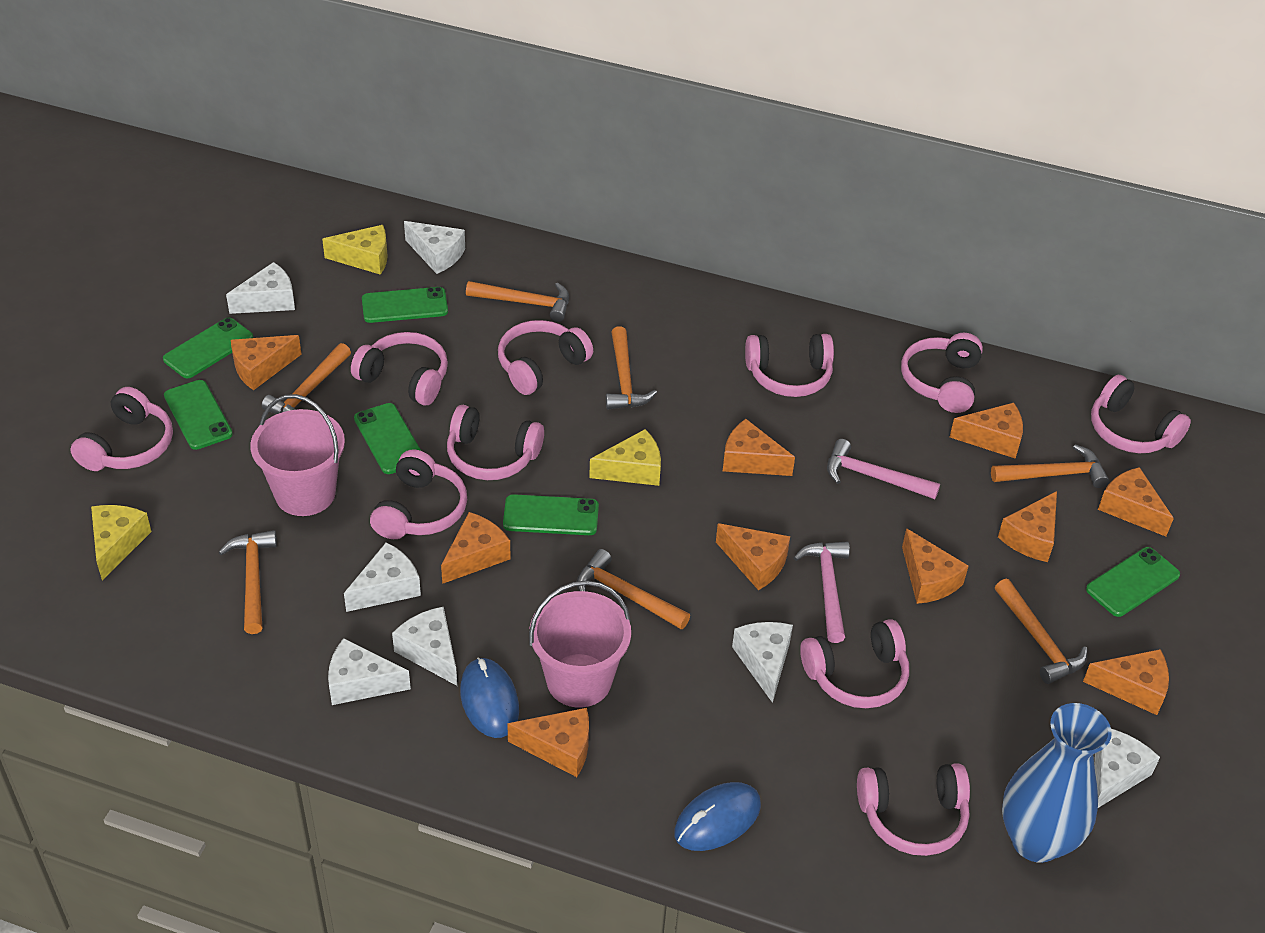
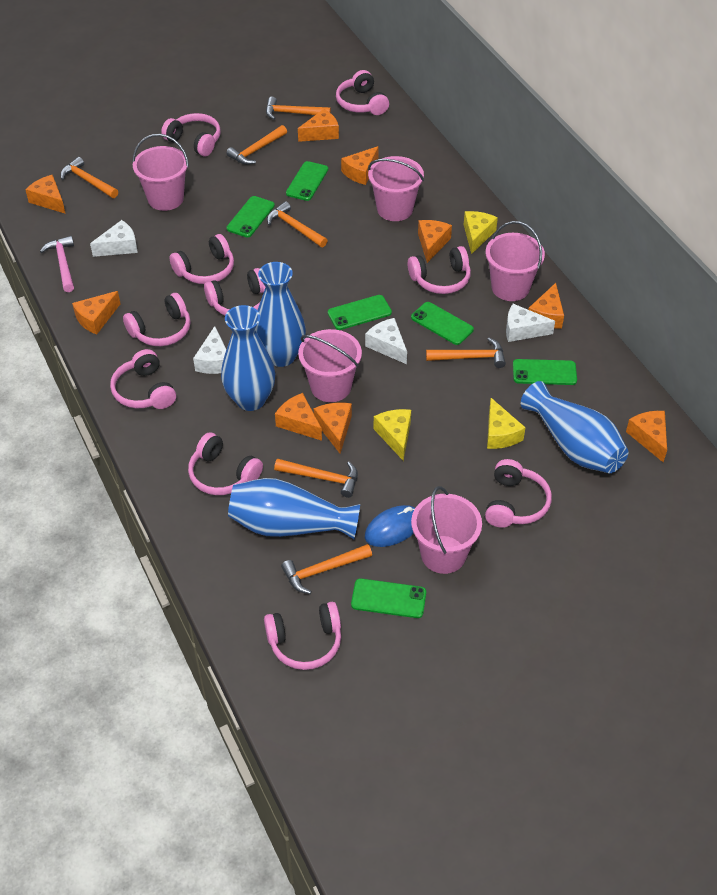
blue mouse: 2 -> 1
blue vase: 1 -> 4
orange cheese: 10 -> 9
pink bucket: 2 -> 5
pink hammer: 2 -> 1
white cheese: 7 -> 4

